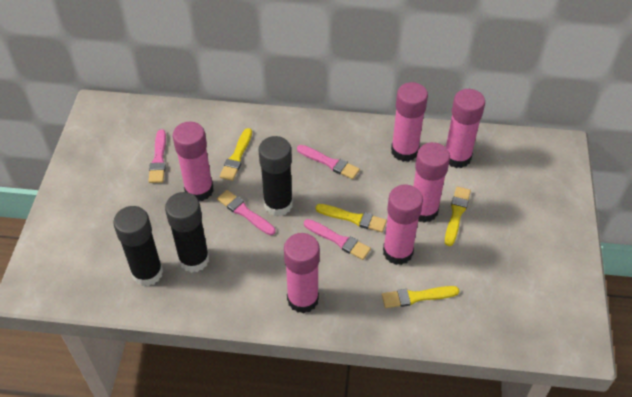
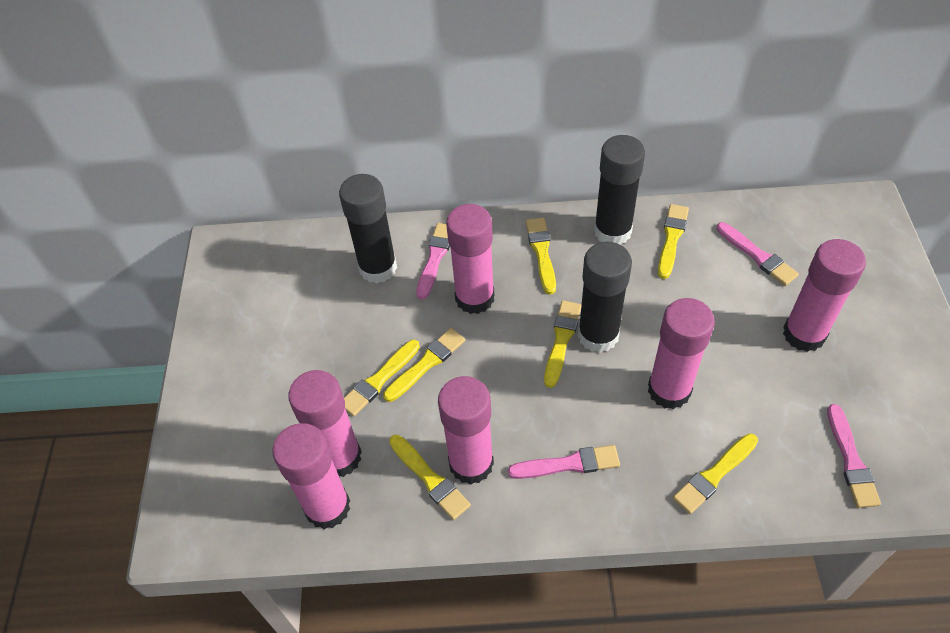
yellow brush: 4 -> 7

